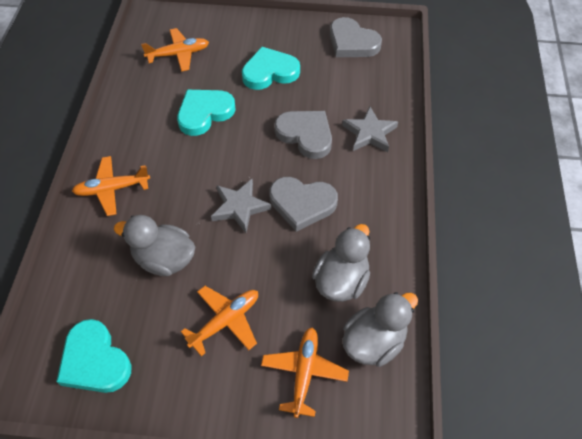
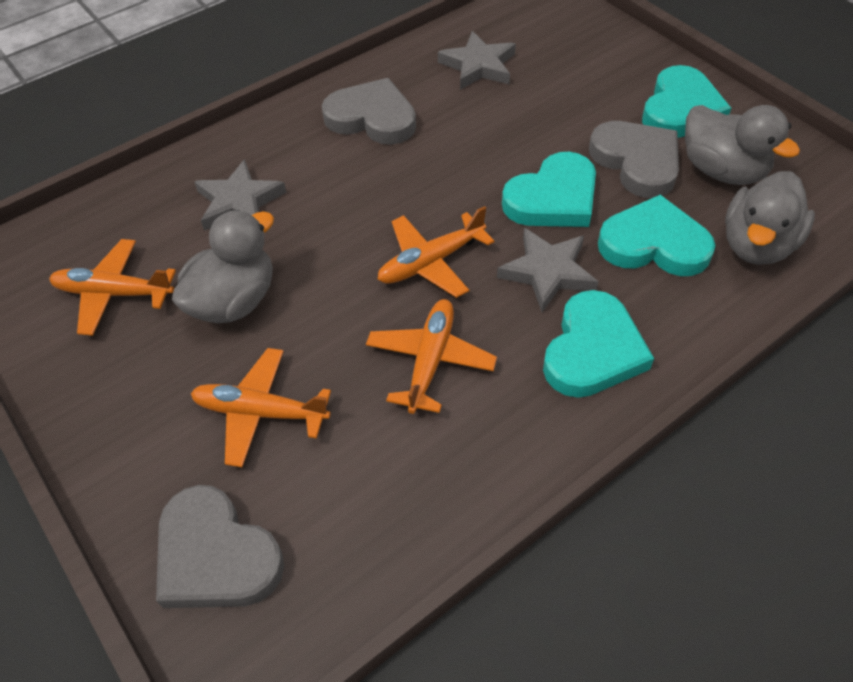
grey star: 2 -> 3
turquoise heart: 3 -> 4

